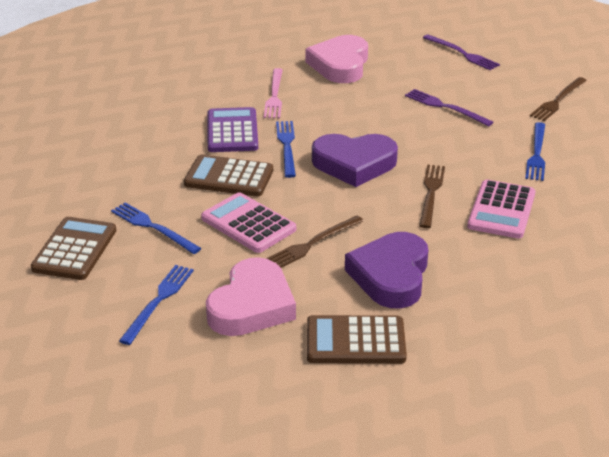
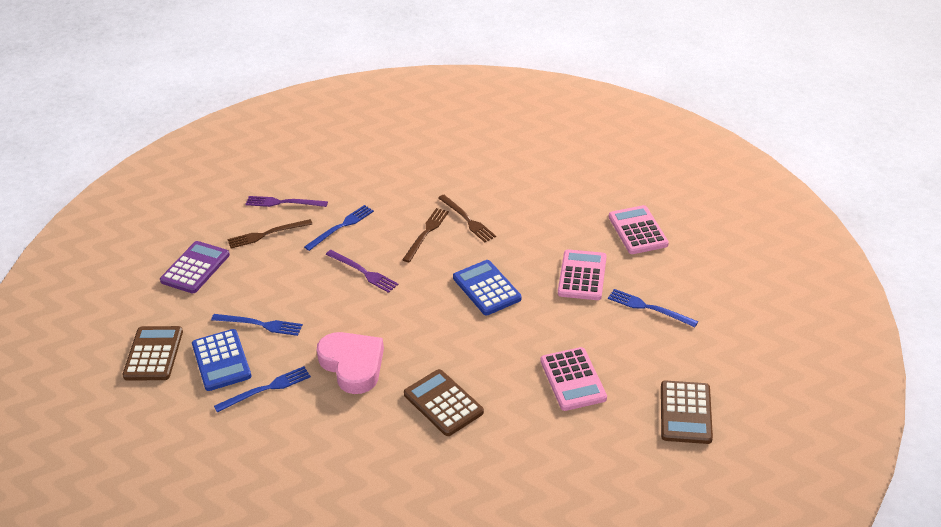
blue calculator: 0 -> 2
pink calculator: 2 -> 3
pink fork: 1 -> 0
pink heart: 2 -> 1
purple heart: 2 -> 0

